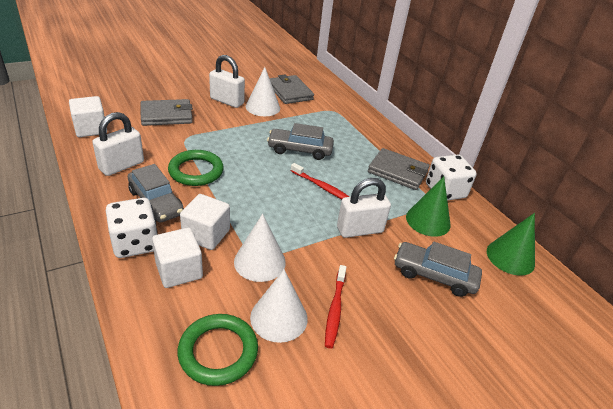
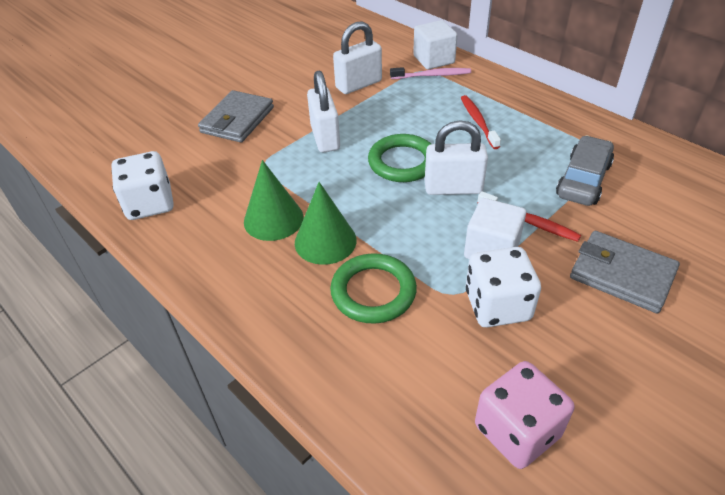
grey car: 3 -> 1
grey wallet: 3 -> 2
pink dice: 0 -> 1
pink toothbrush: 0 -> 1
white cone: 3 -> 0
white cube: 3 -> 2

